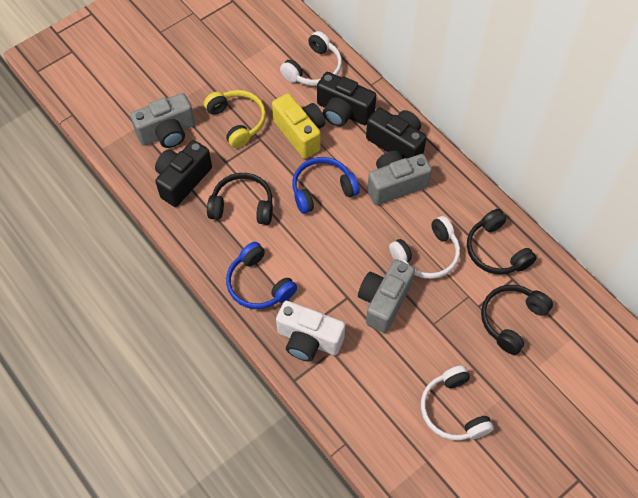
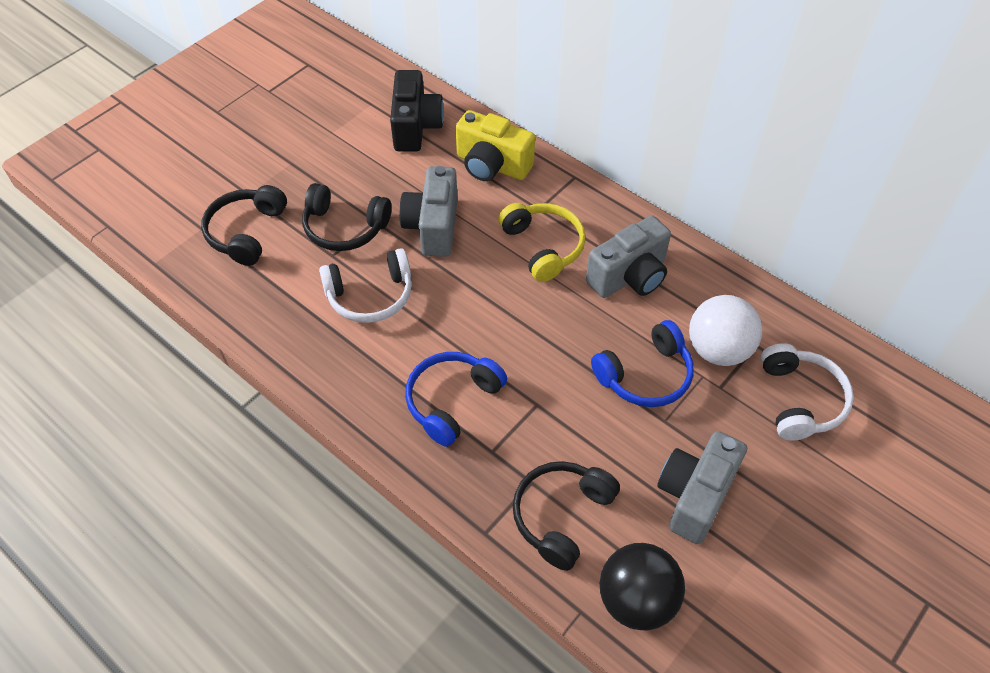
black ball: 0 -> 1
black camera: 3 -> 1
white ball: 0 -> 1
white camera: 1 -> 0
white headphones: 3 -> 2

